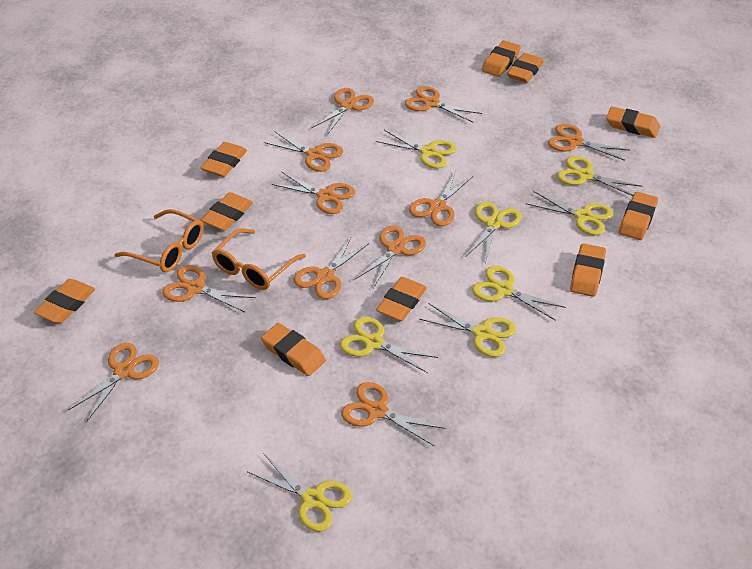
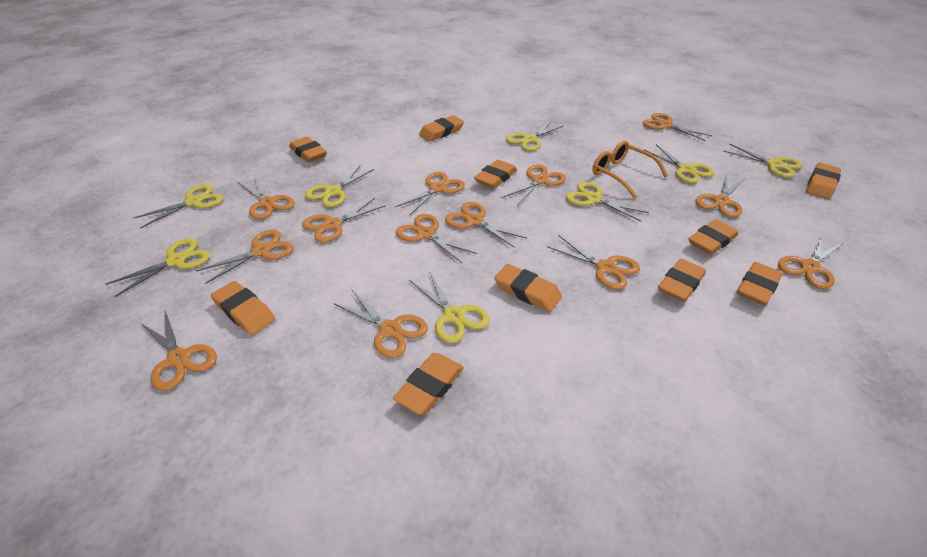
orange glasses: 2 -> 1
orange scissors: 11 -> 13

